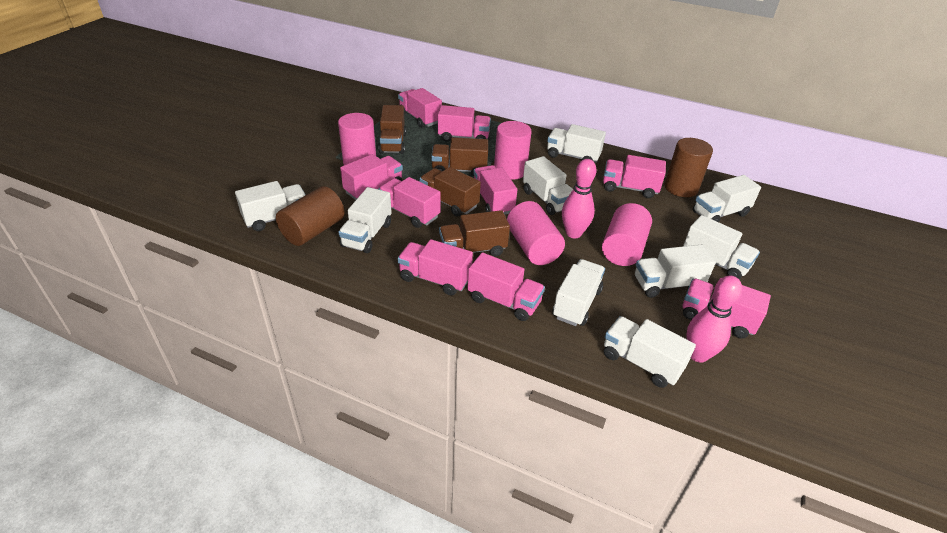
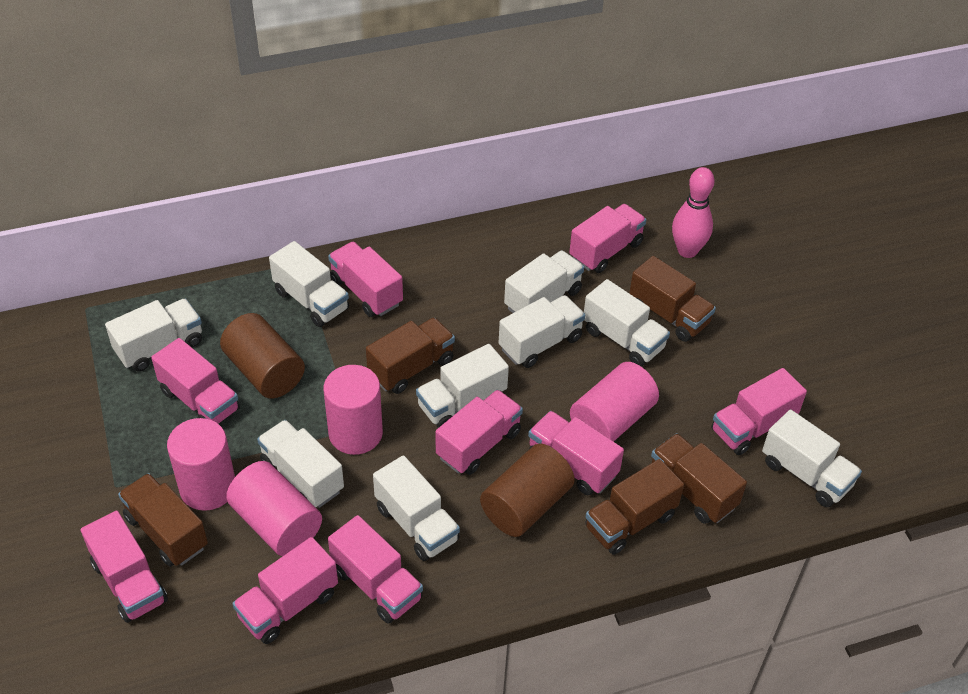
brown truck: 4 -> 5
pink bowling pin: 2 -> 1

